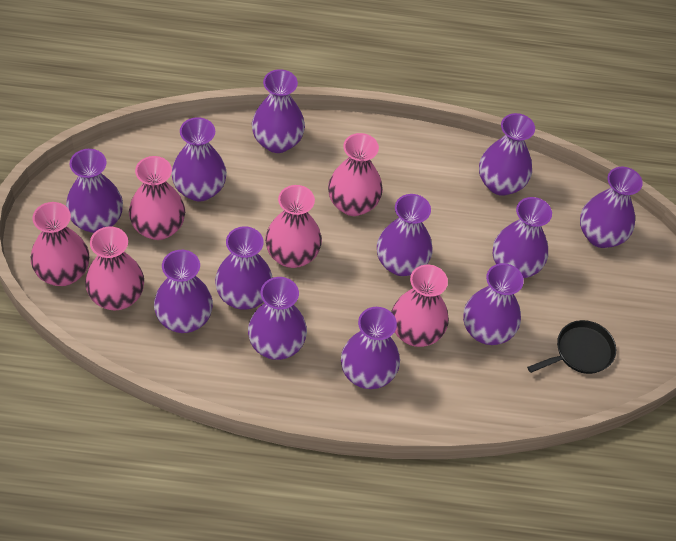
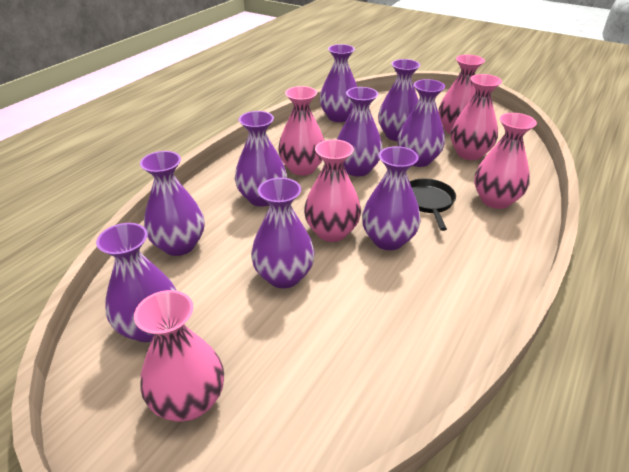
purple vase: 12 -> 9

